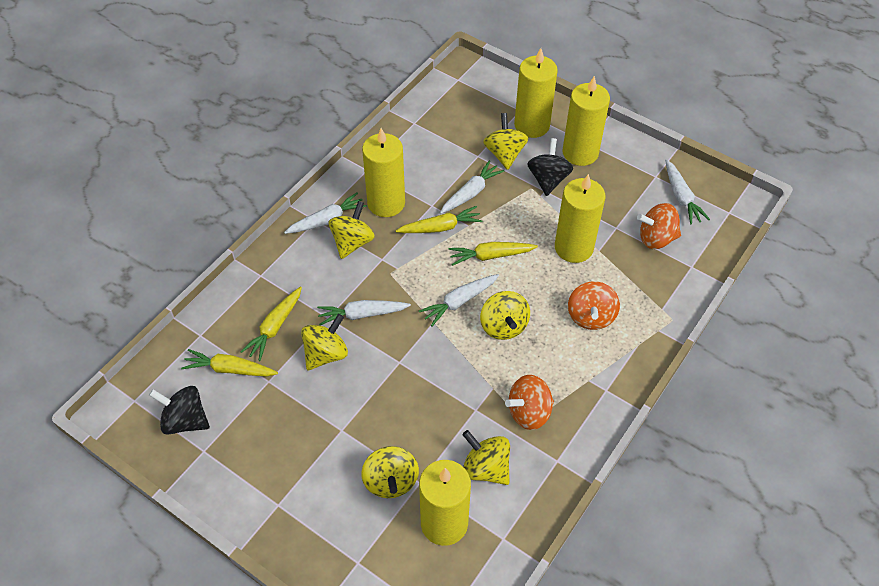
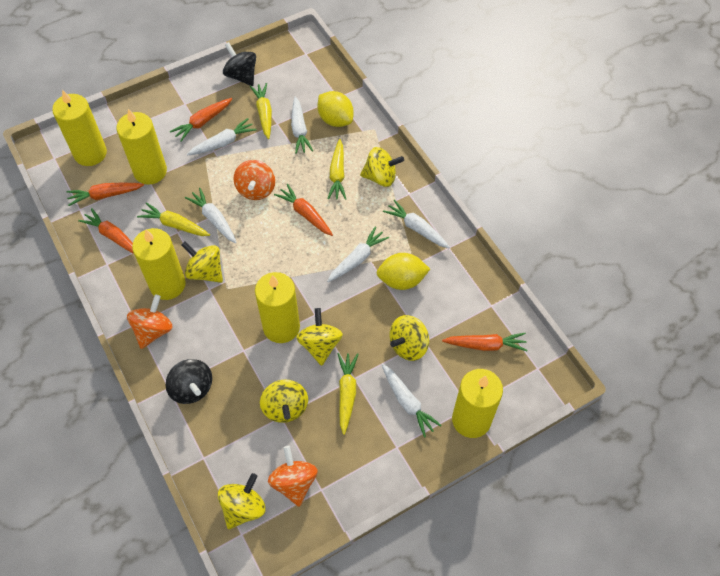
orange carrot: 0 -> 5
white carrot: 5 -> 6
yellow lemon: 0 -> 2

